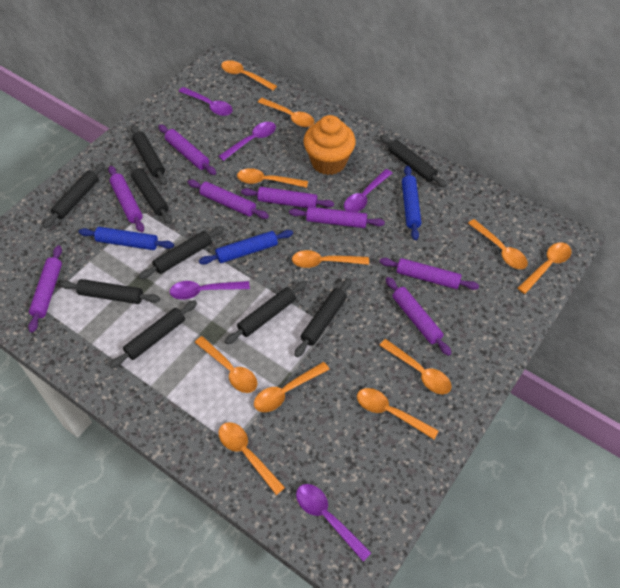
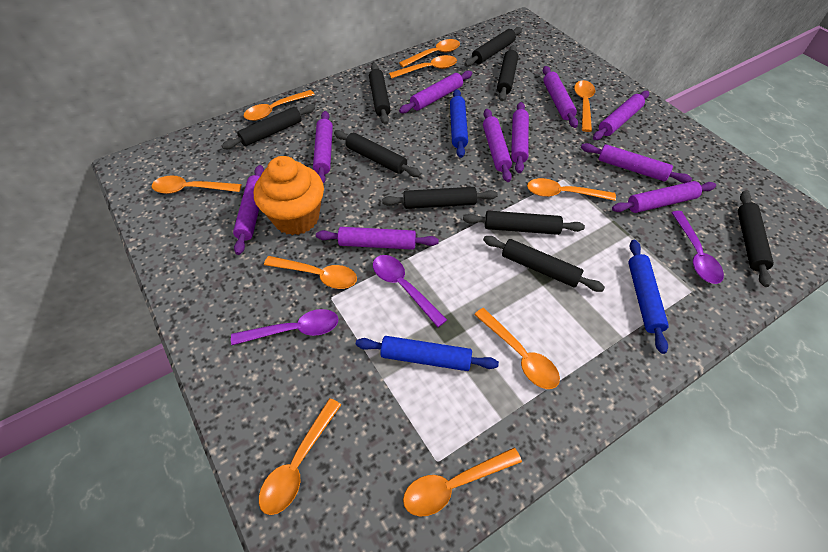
orange spoon: 11 -> 10
purple rolling pin: 8 -> 10
purple spoon: 5 -> 3

